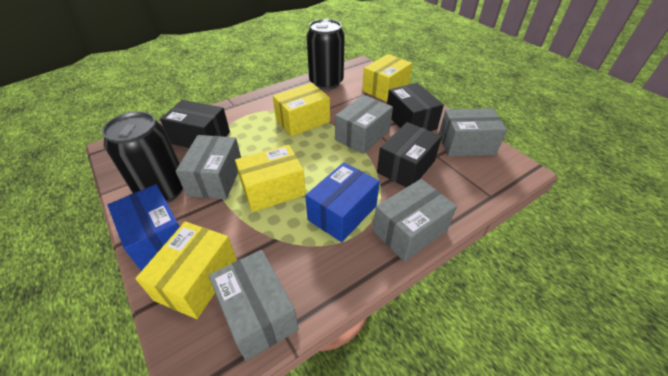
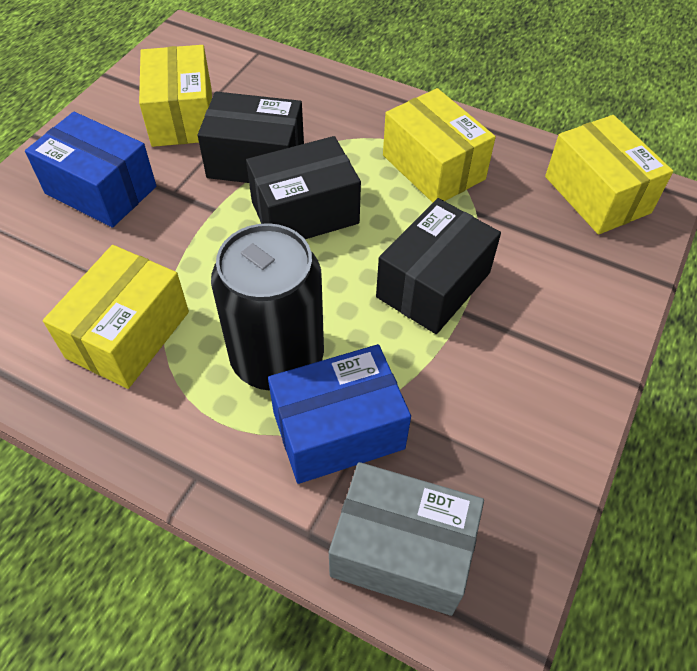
black can: 2 -> 1
grey box: 5 -> 1

